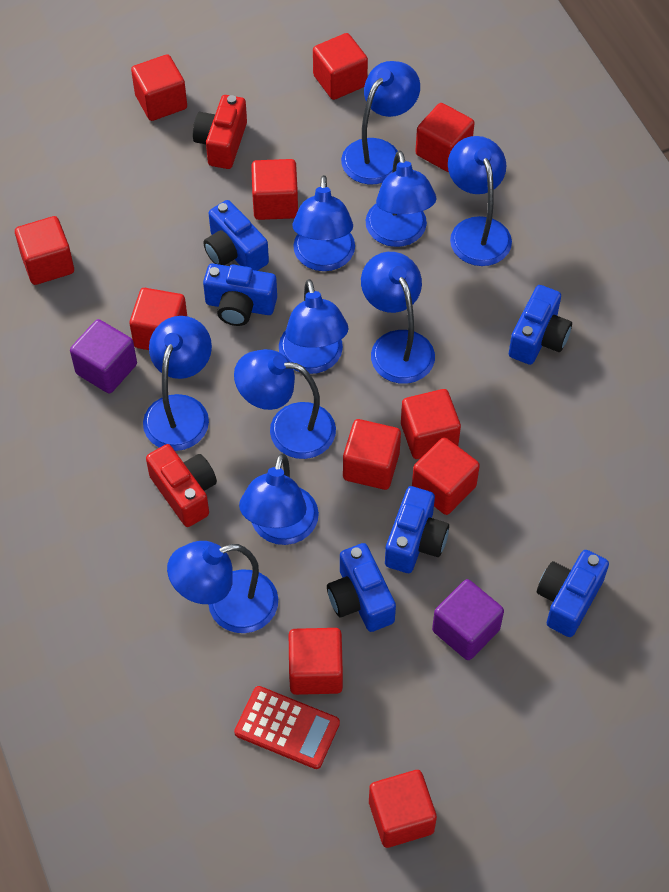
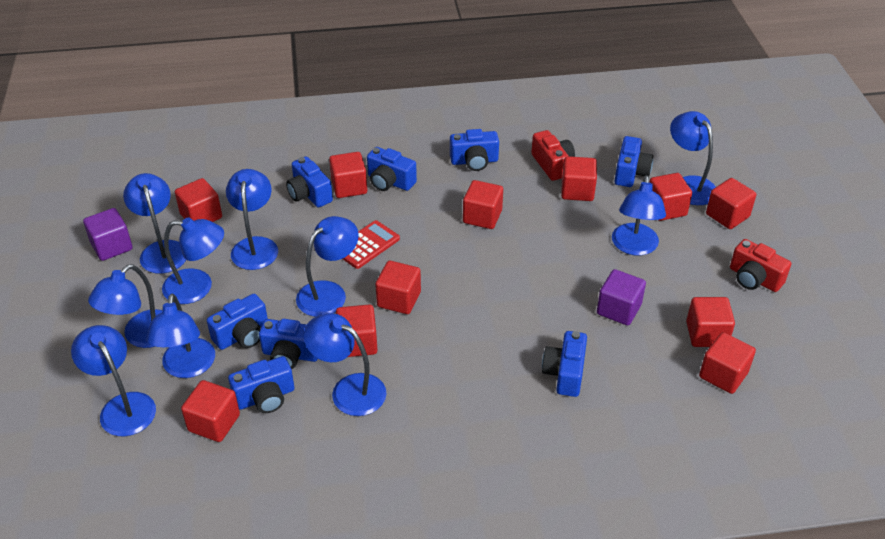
blue camera: 6 -> 8

